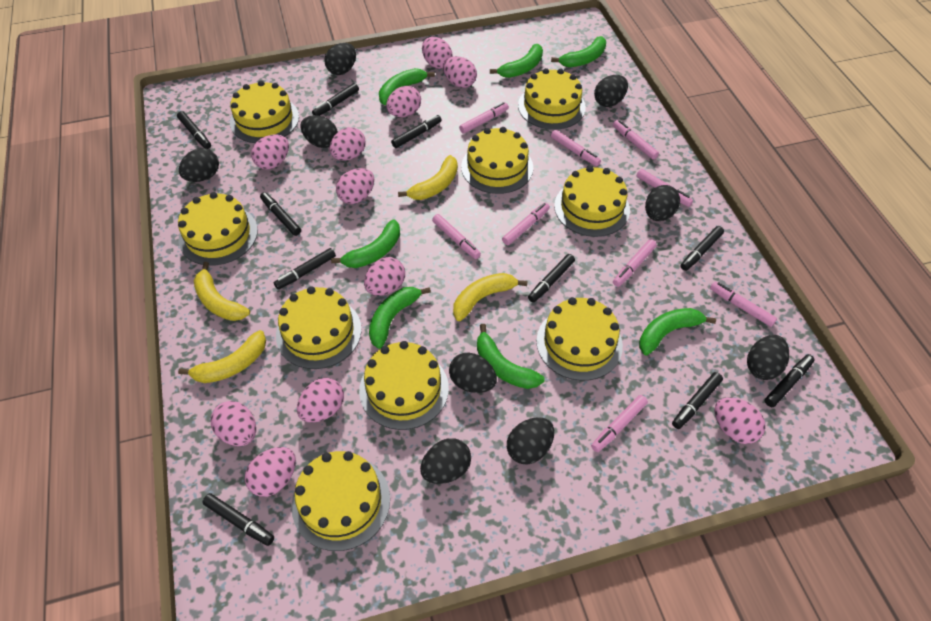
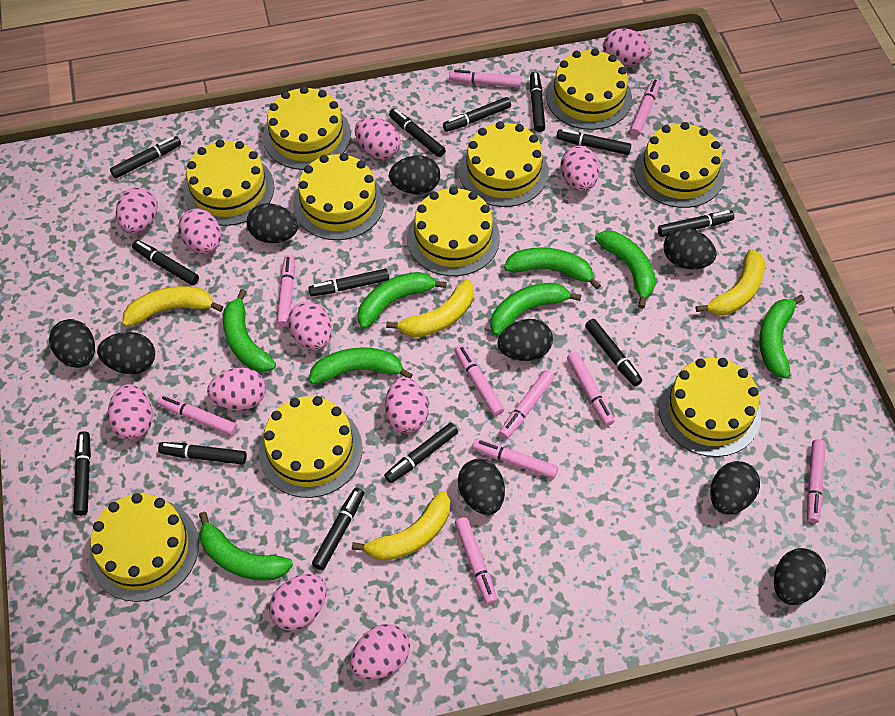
black marker: 10 -> 13
green banana: 7 -> 8
pink marker: 9 -> 10
yellow cake: 9 -> 10

